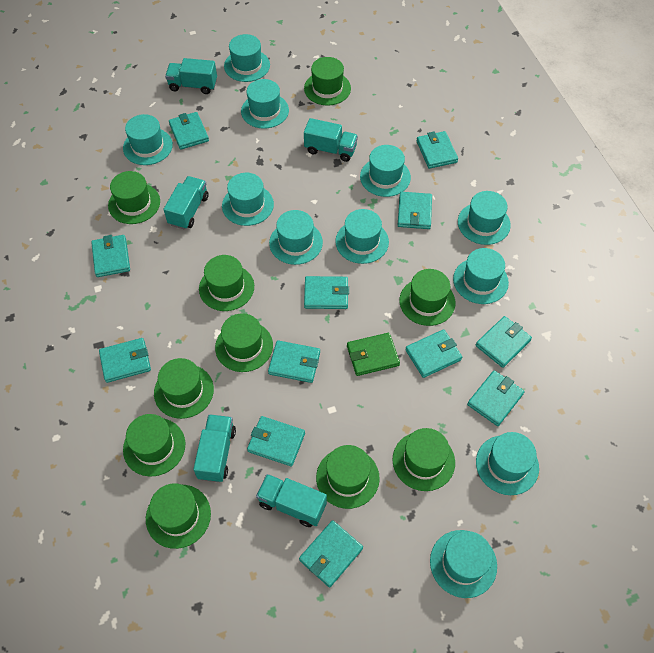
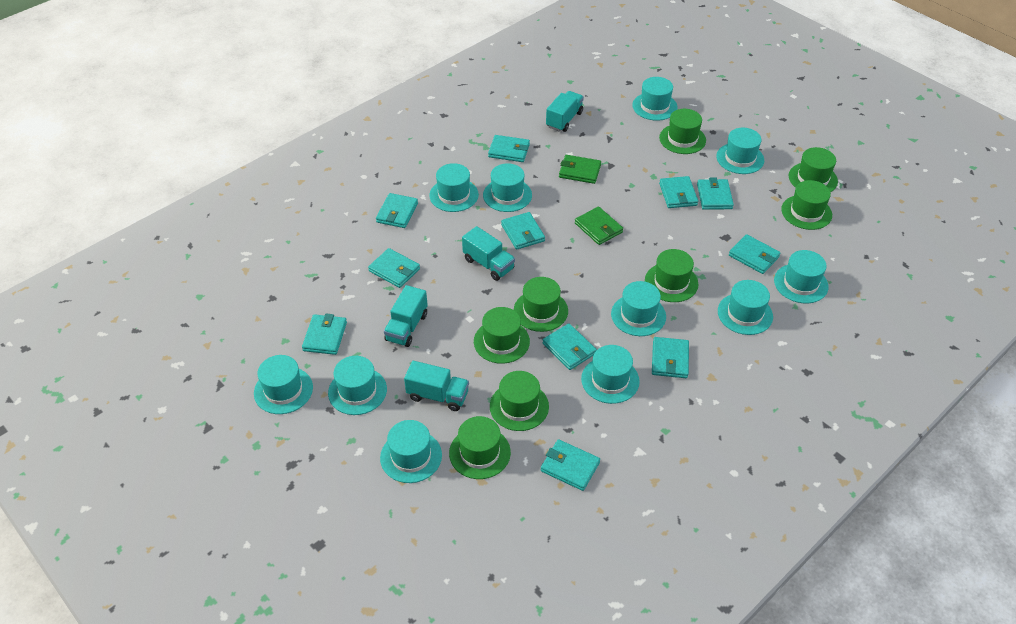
green hat: 10 -> 8
green wallet: 1 -> 2
turquoise truck: 5 -> 4
turquoise wallet: 12 -> 11

